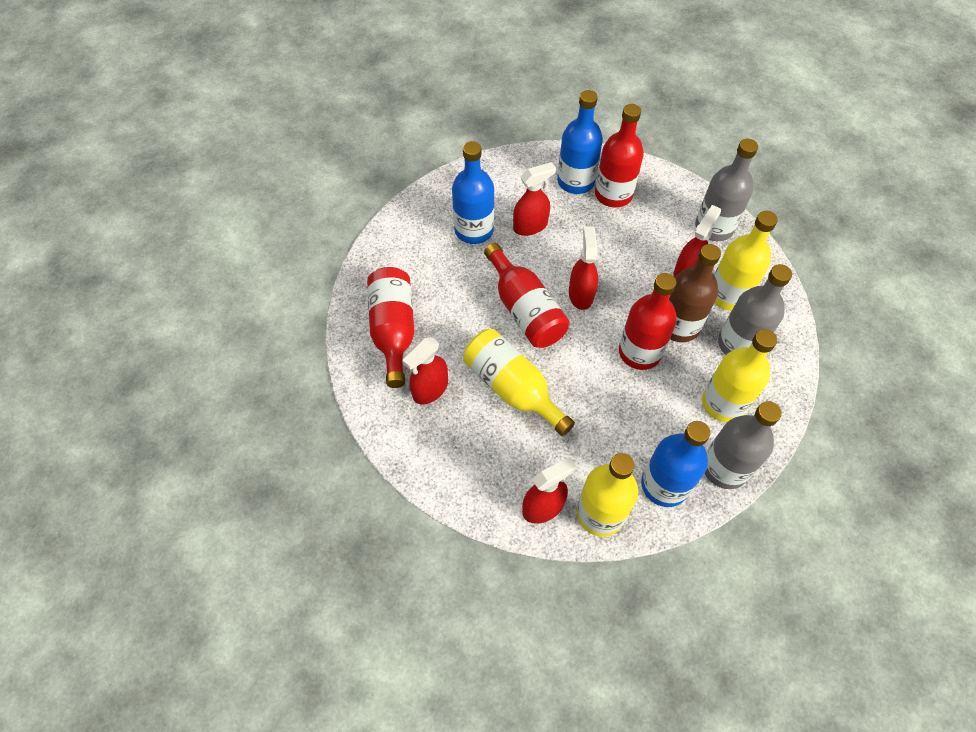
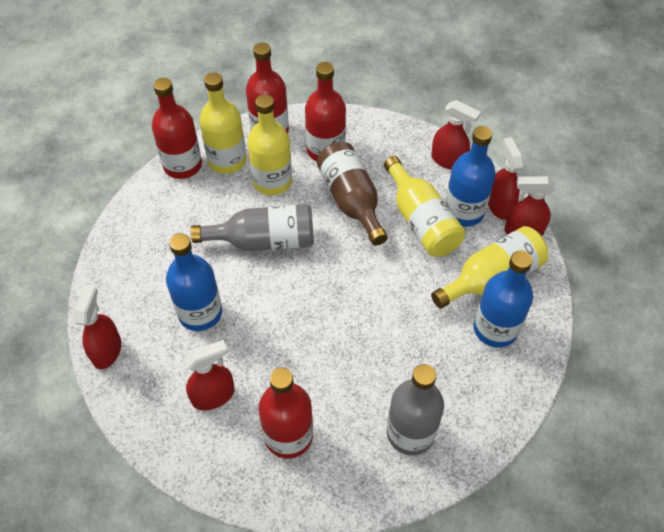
grey bottle: 3 -> 2

